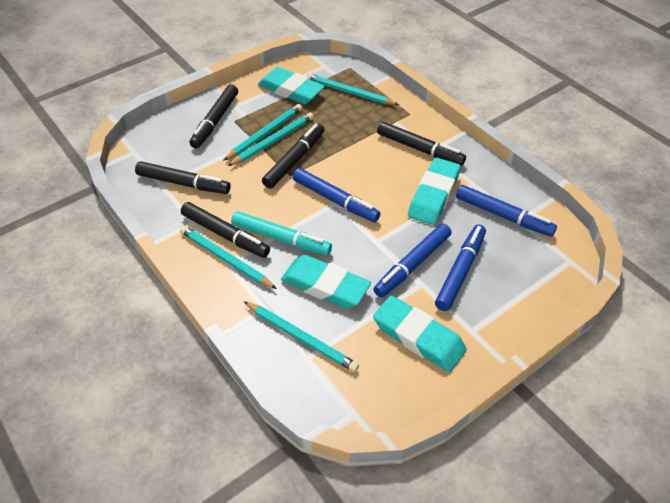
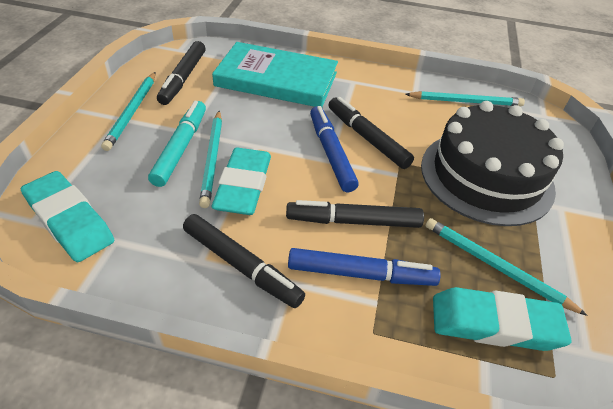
black cake: 0 -> 1
black marker: 5 -> 4
blue marker: 4 -> 2
turquoise book: 0 -> 1
turquoise eraser: 4 -> 3
turquoise pencil: 5 -> 4

